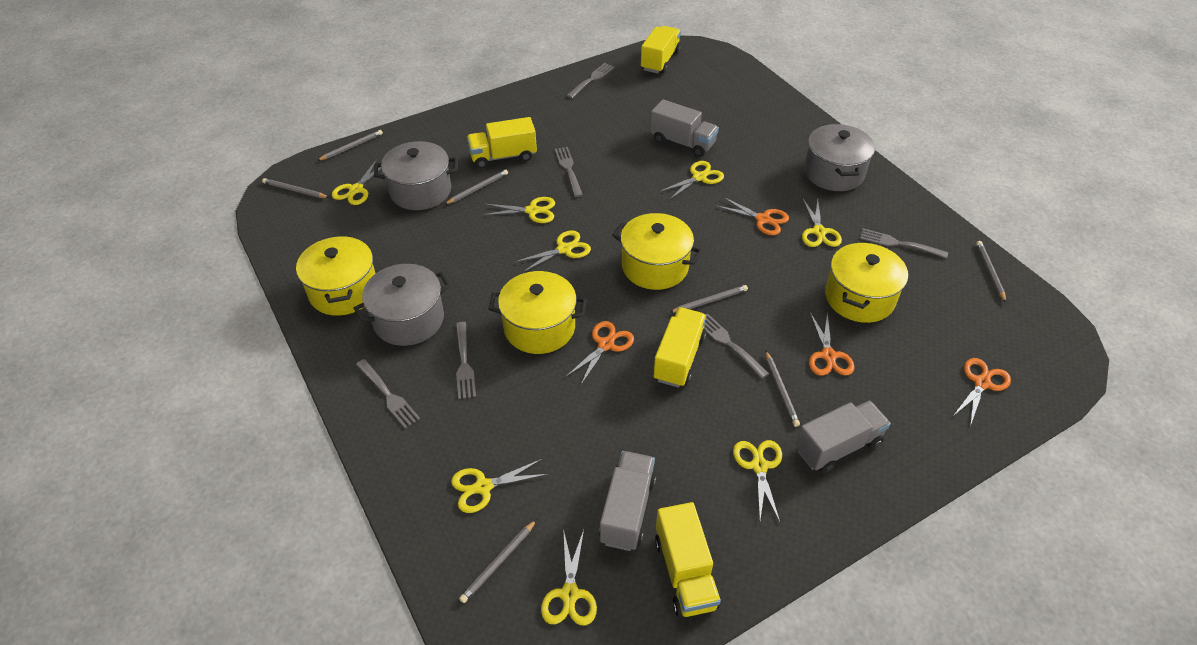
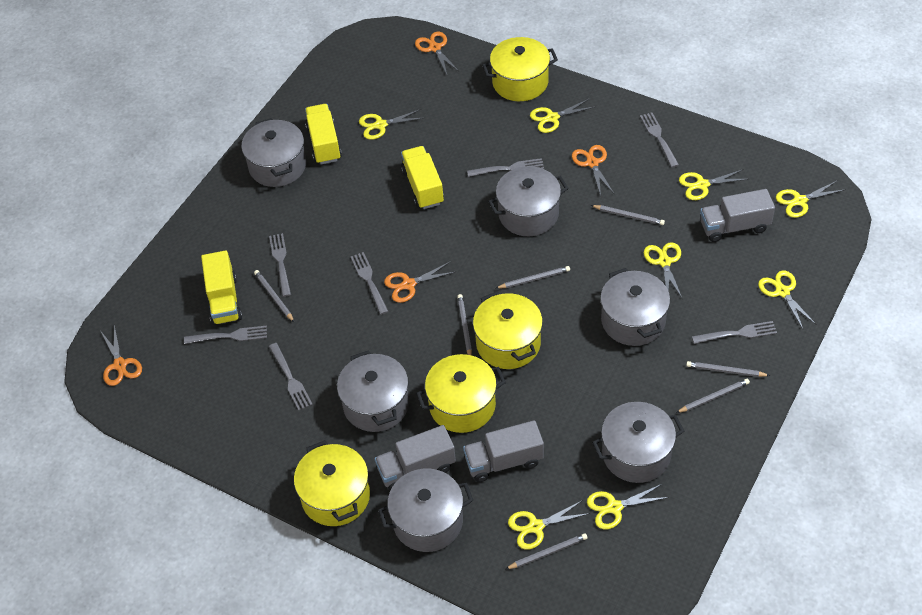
grey fork: 6 -> 7
grey pot: 3 -> 6
yellow truck: 4 -> 3

